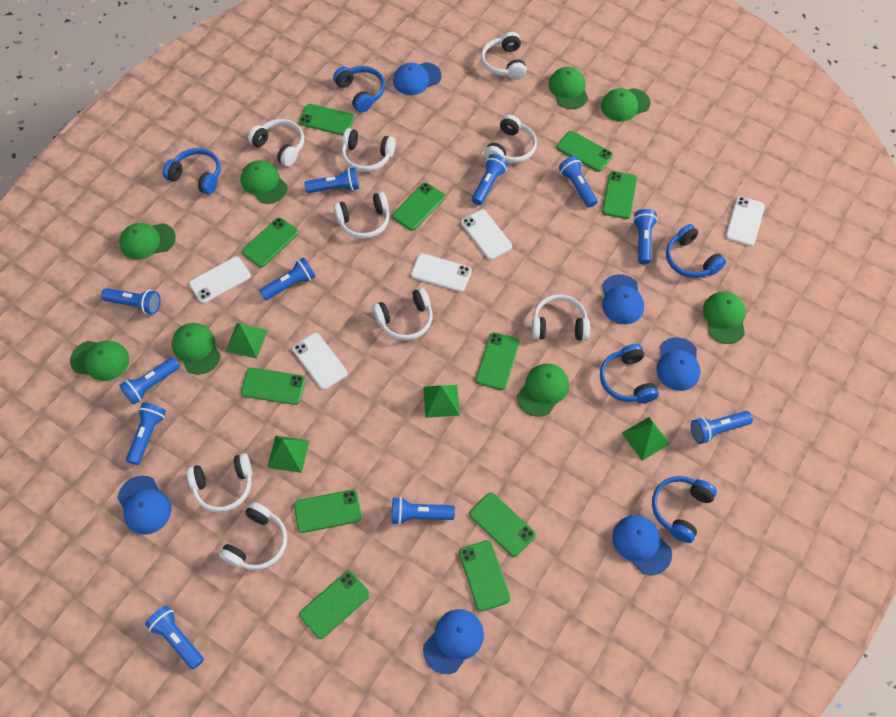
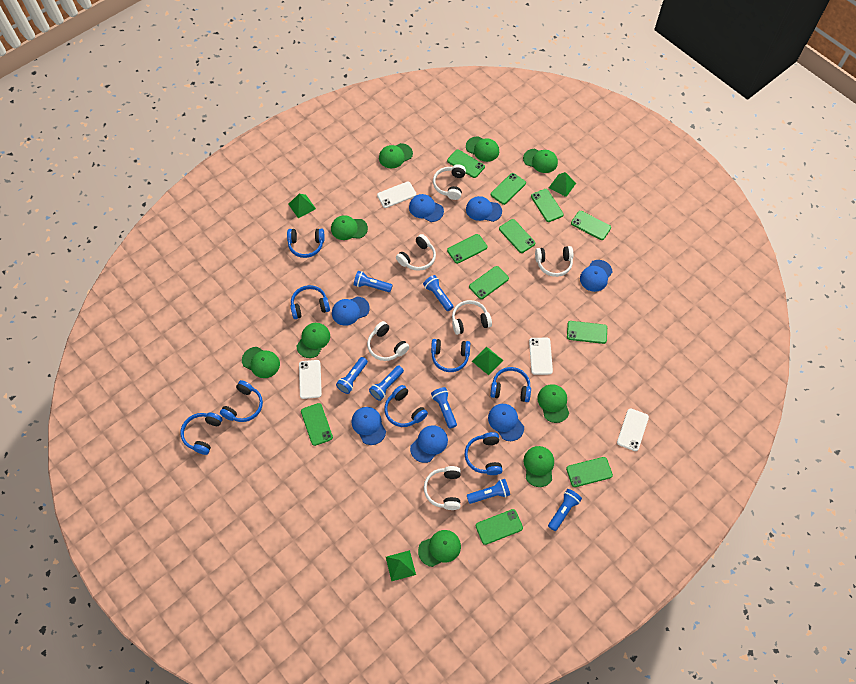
blue cap: 6 -> 7
blue flashlight: 11 -> 7
blue headphones: 5 -> 8
green cap: 8 -> 9
white headphones: 9 -> 6
white phone: 5 -> 4

